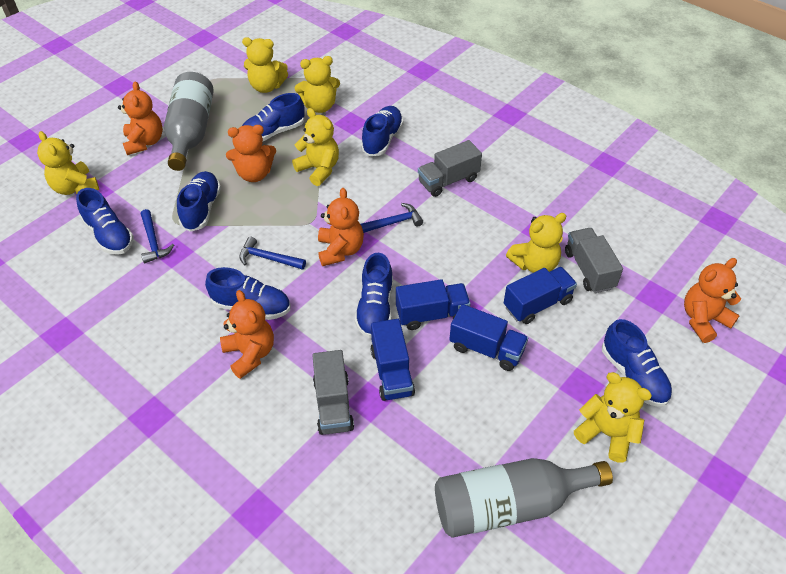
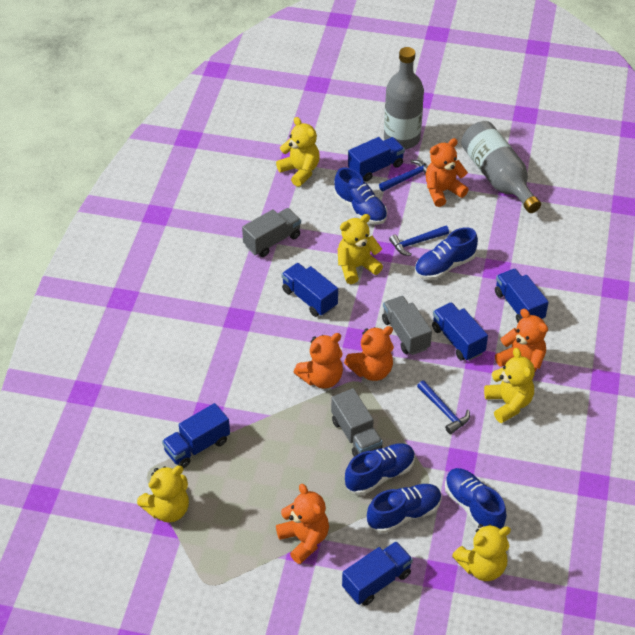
blue shoe: 7 -> 5
blue truck: 4 -> 6
yellow teddy bear: 6 -> 5

